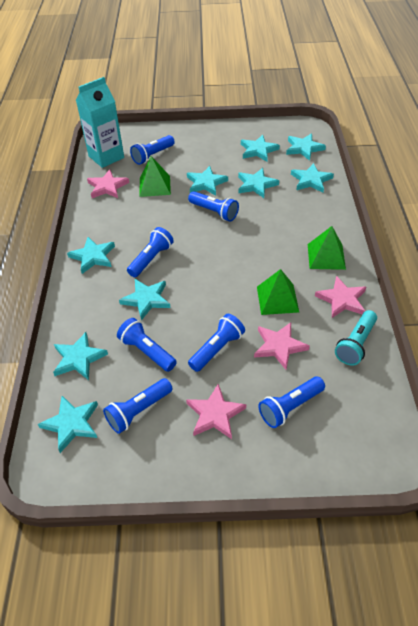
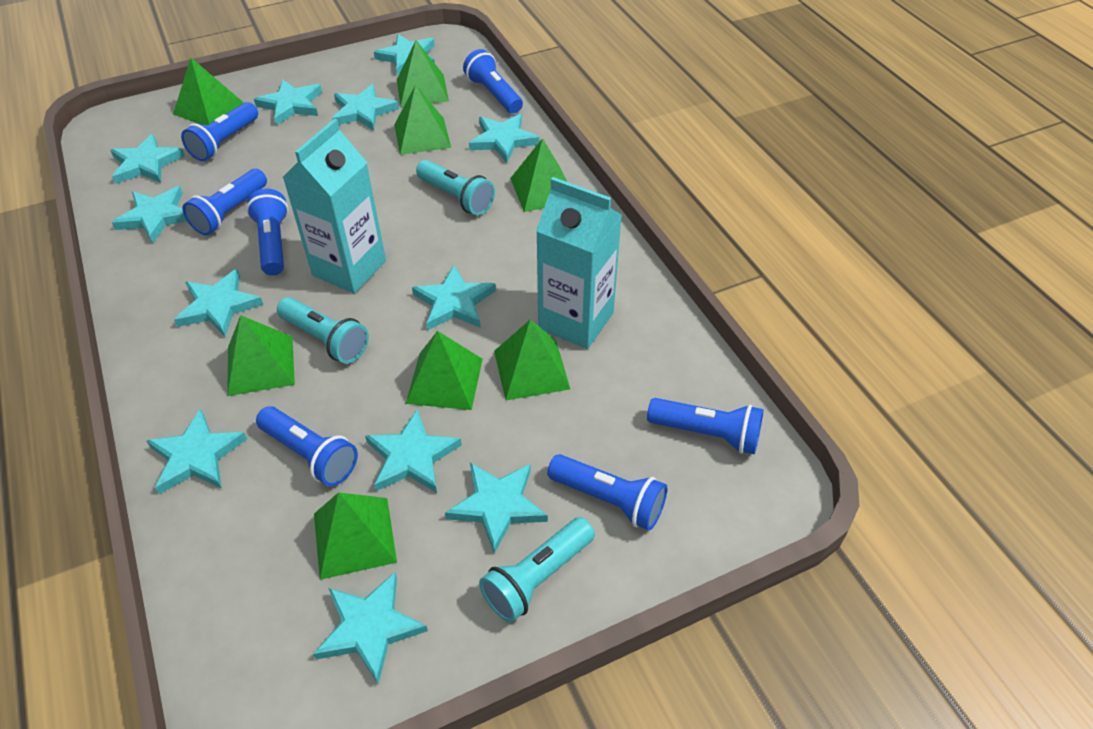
green pyramid: 3 -> 8
pink star: 4 -> 0
turquoise carton: 1 -> 2
turquoise flashlight: 1 -> 3
turquoise star: 9 -> 12

